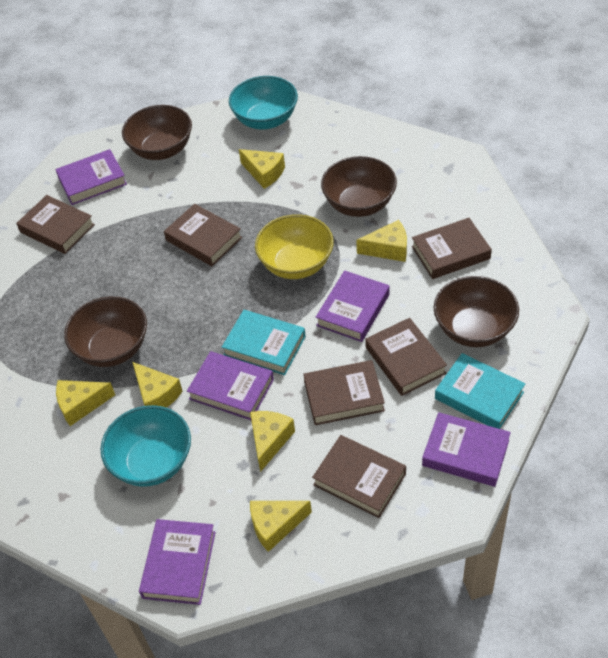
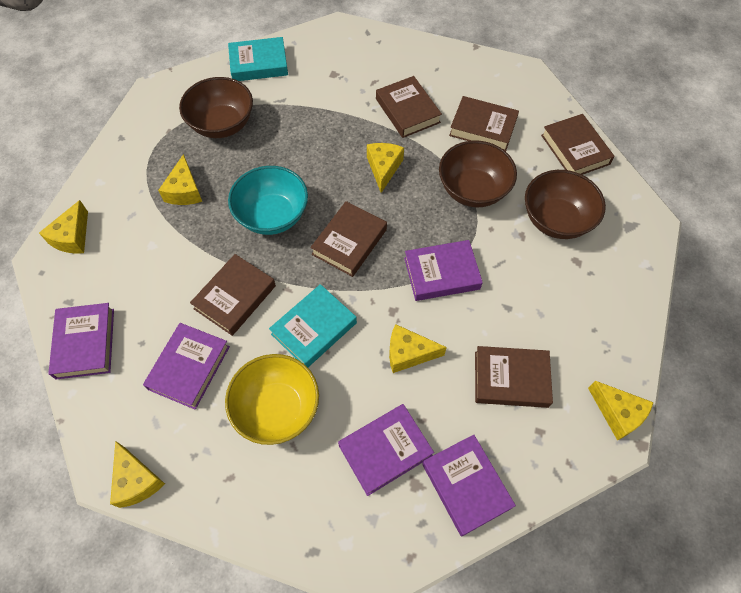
brown bowl: 4 -> 3
turquoise bowl: 2 -> 1

